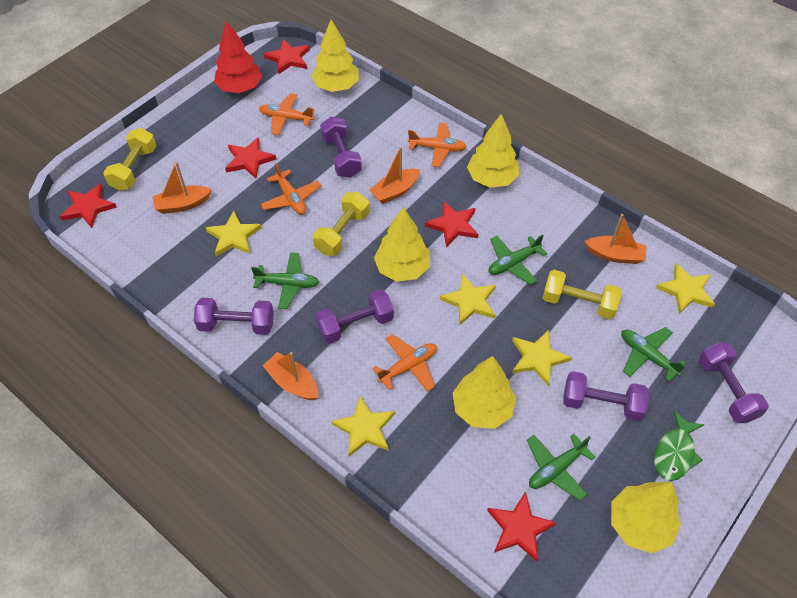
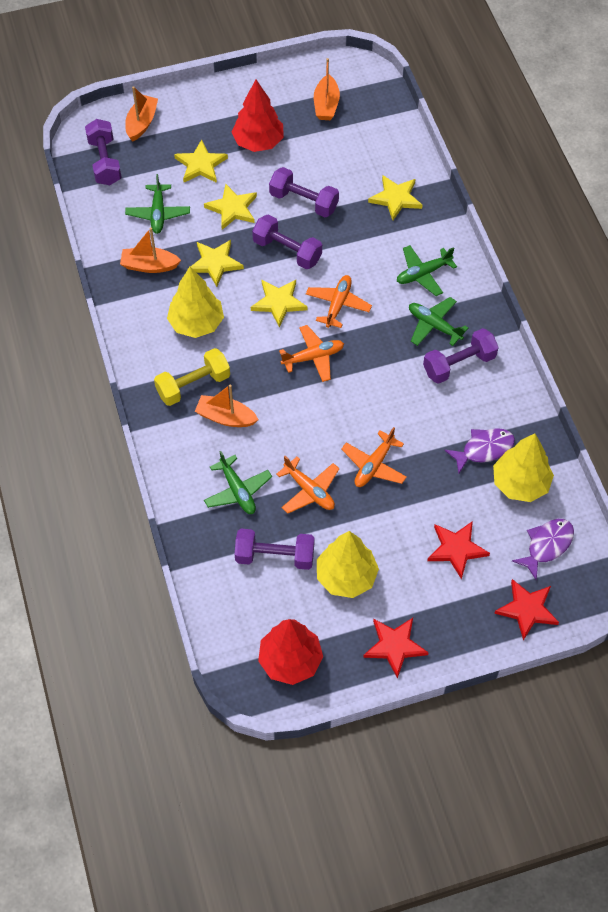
green fish: 1 -> 0
purple fish: 0 -> 2
red star: 5 -> 3
red tree: 1 -> 2
yellow dumbbell: 3 -> 1
yellow tree: 5 -> 3

